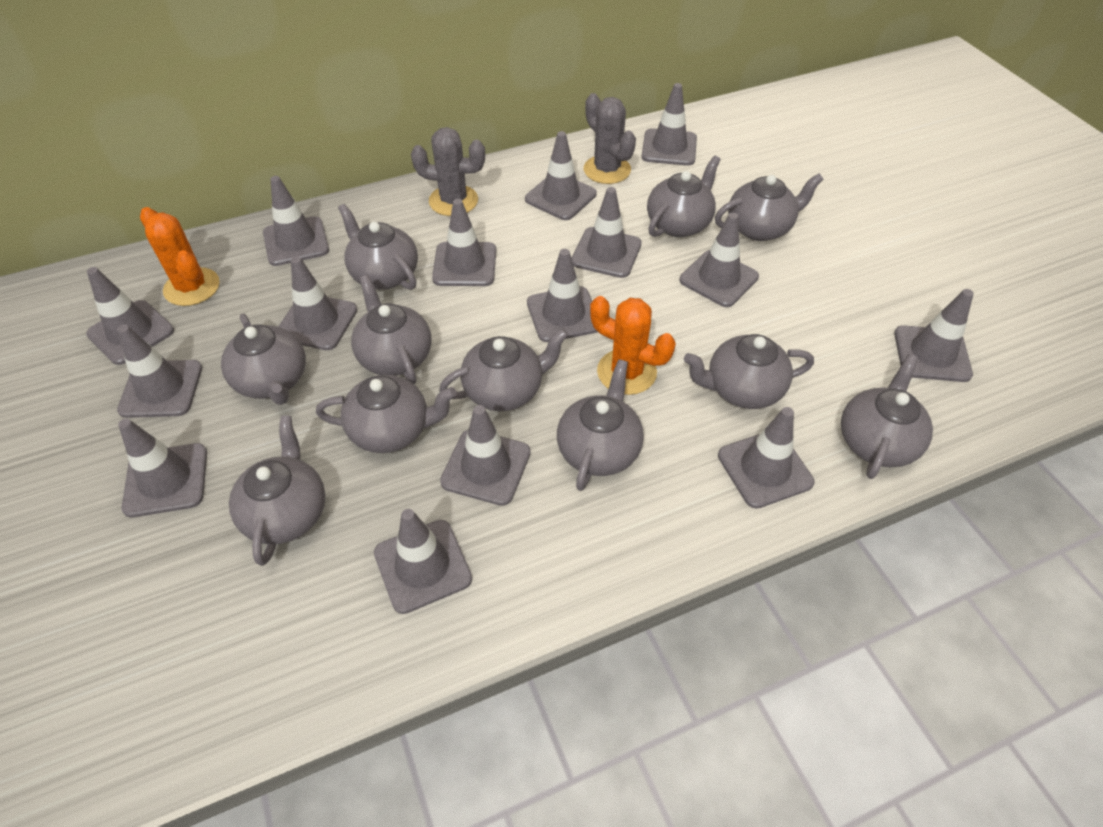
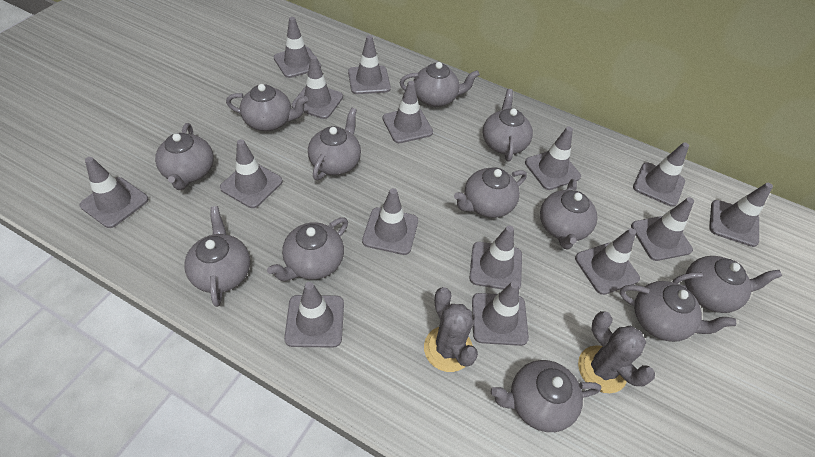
grey teapot: 11 -> 12
orange cactus: 2 -> 0

